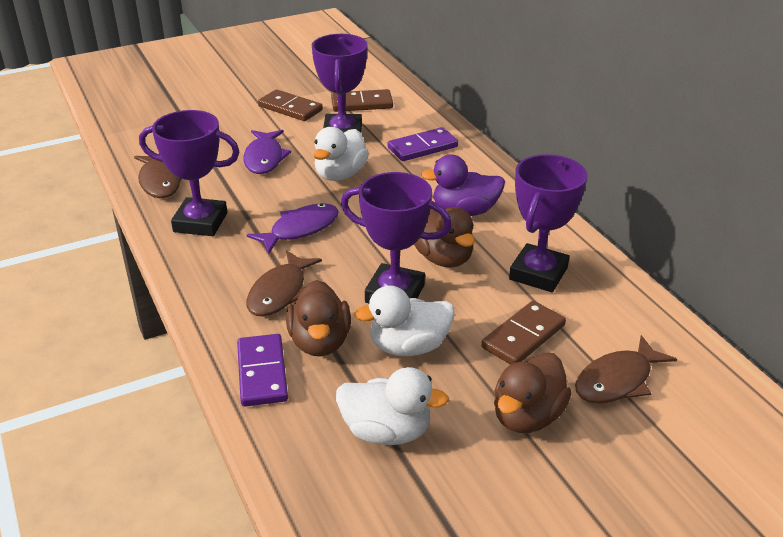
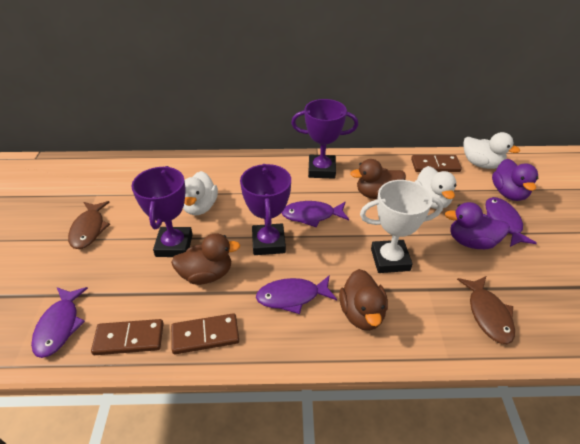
brown fish: 3 -> 2
purple domino: 2 -> 0
purple duck: 1 -> 2
purple fish: 2 -> 4
purple trophy: 4 -> 3
white trophy: 0 -> 1

